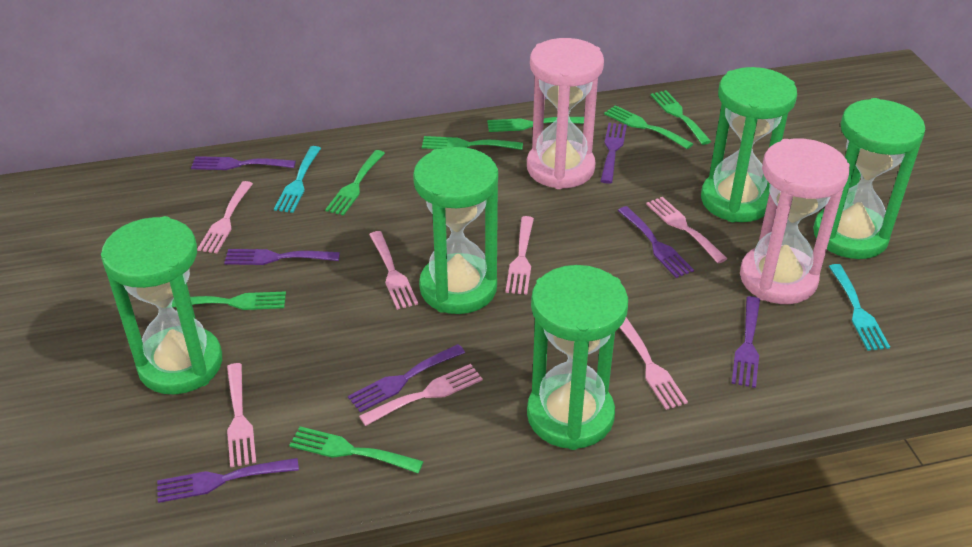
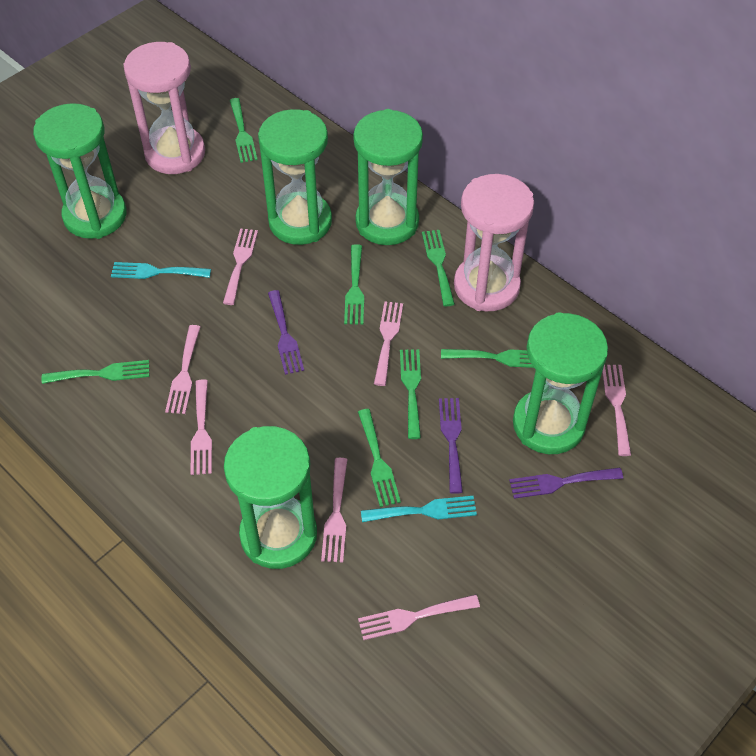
purple fork: 7 -> 3

